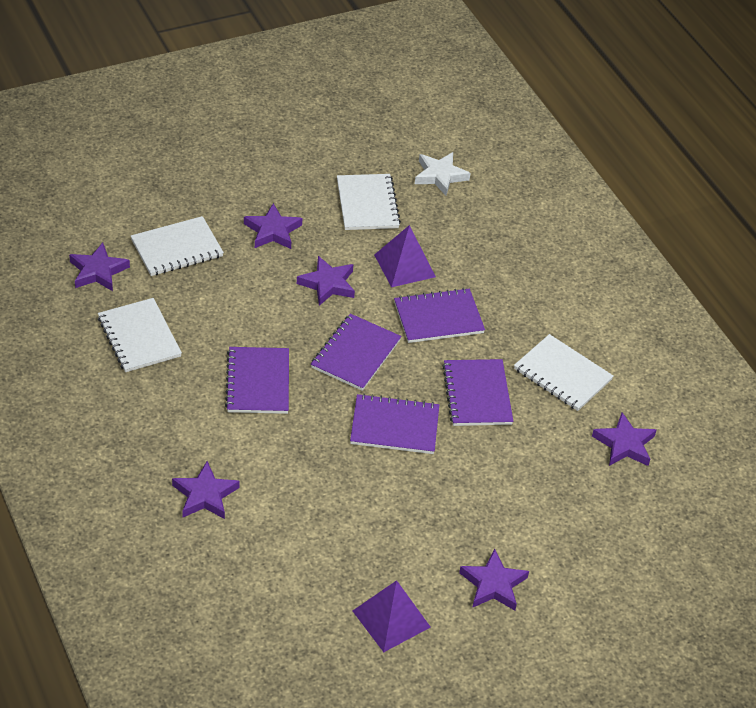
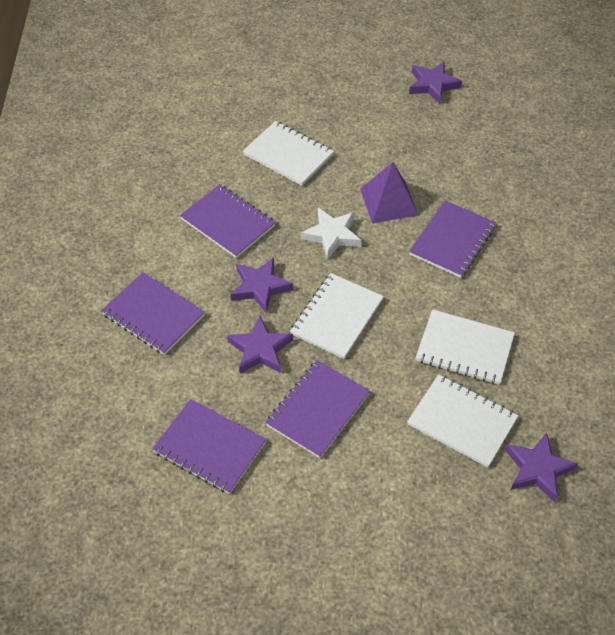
purple pyramid: 2 -> 1
purple star: 6 -> 4

